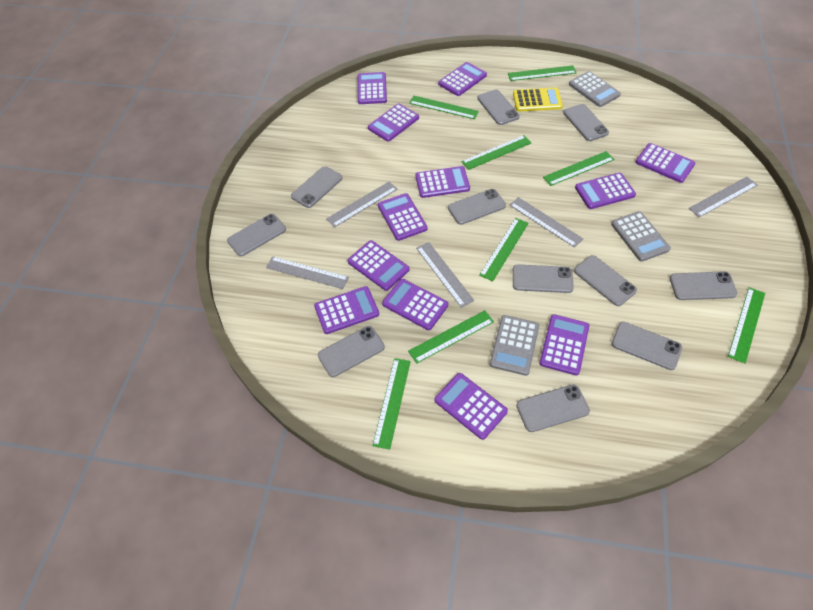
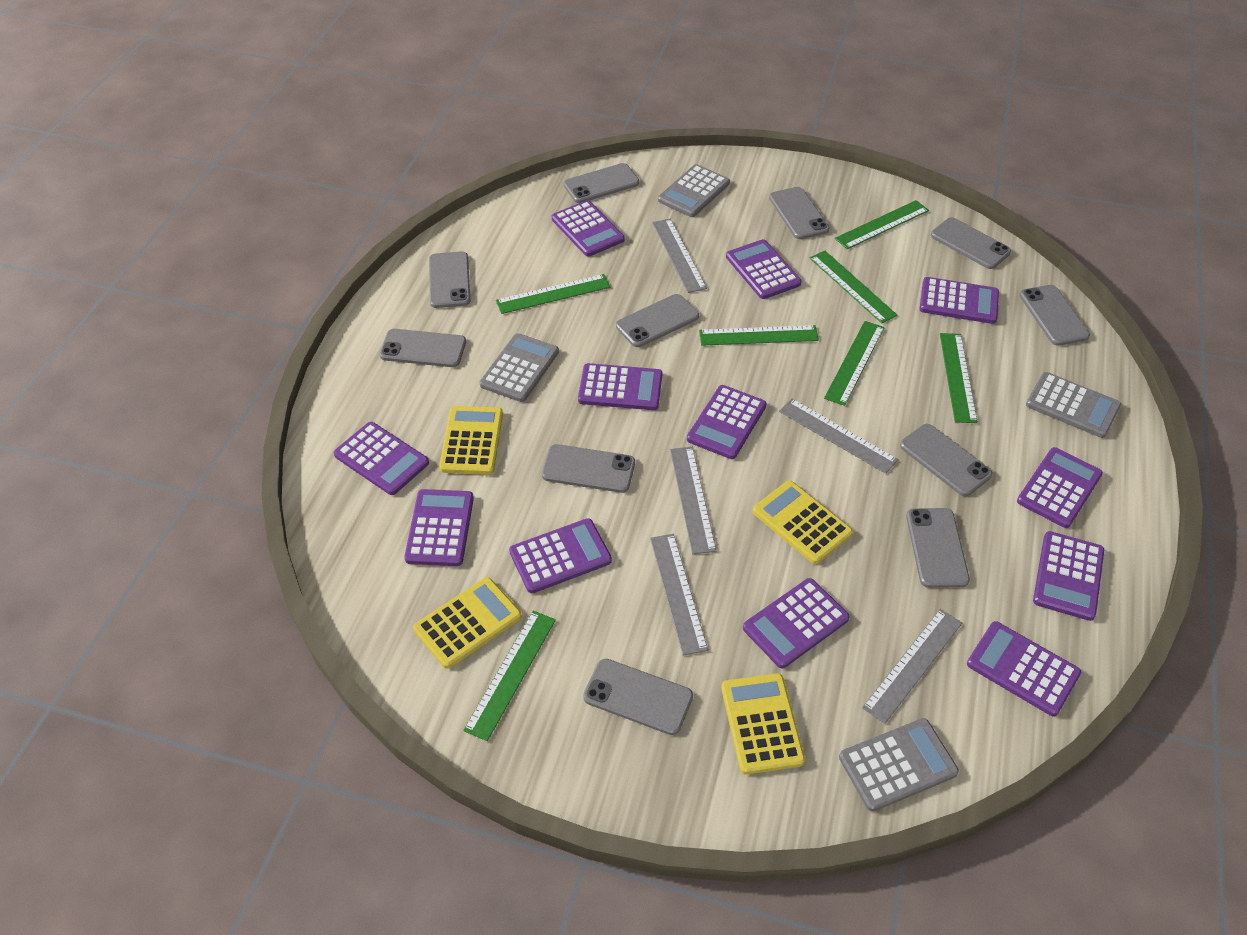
green ruler: 8 -> 7
grey calculator: 3 -> 4
yellow calculator: 1 -> 4

